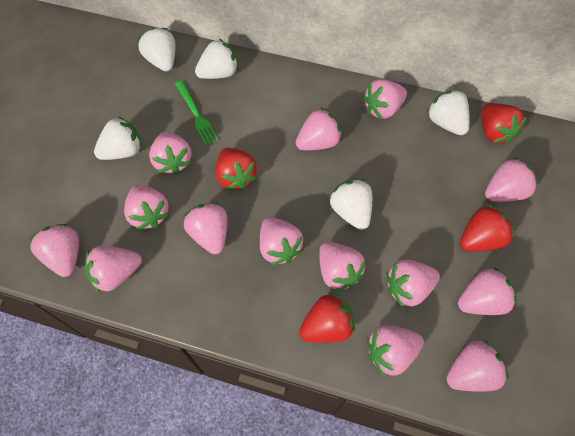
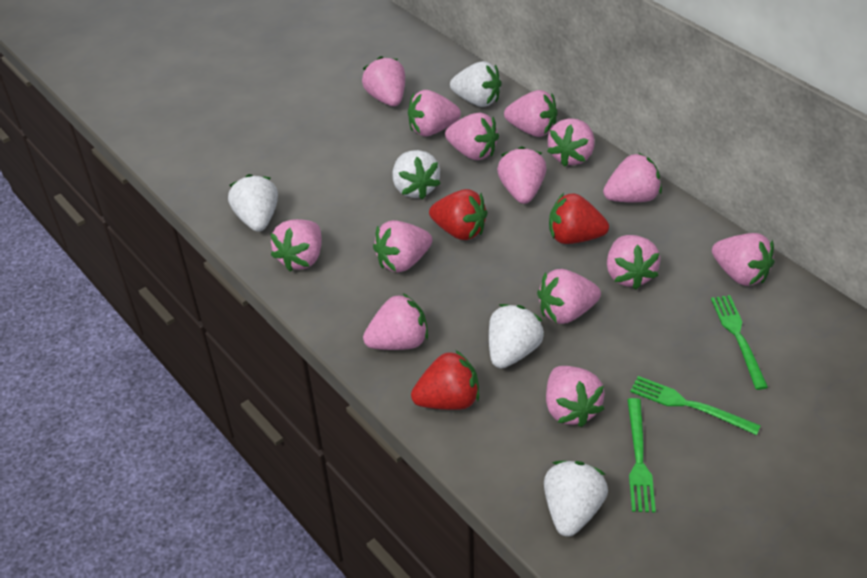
green fork: 1 -> 3
red strawberry: 4 -> 3

